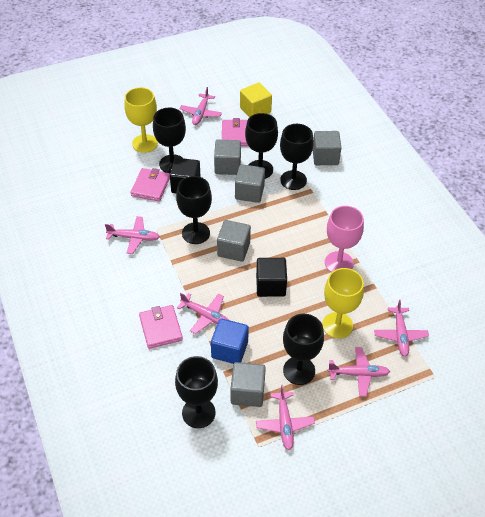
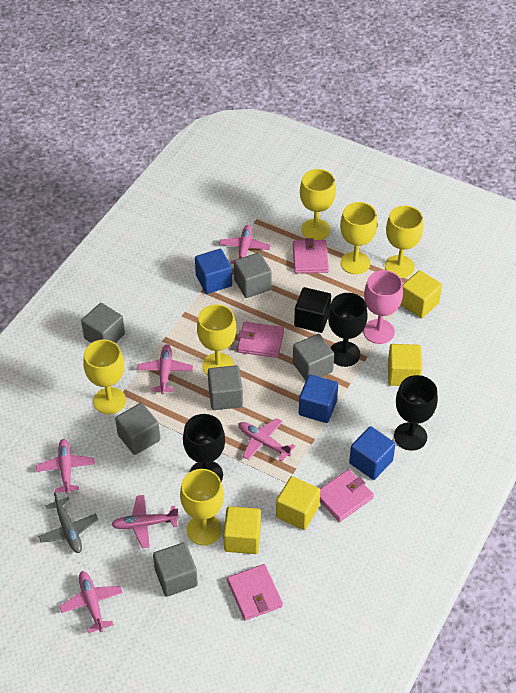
black cube: 2 -> 1
black goblet: 6 -> 3
blue cube: 1 -> 3
grey cube: 5 -> 6
grey plane: 0 -> 1
pink wallet: 3 -> 4
yellow cube: 1 -> 4
yellow goblet: 2 -> 6

